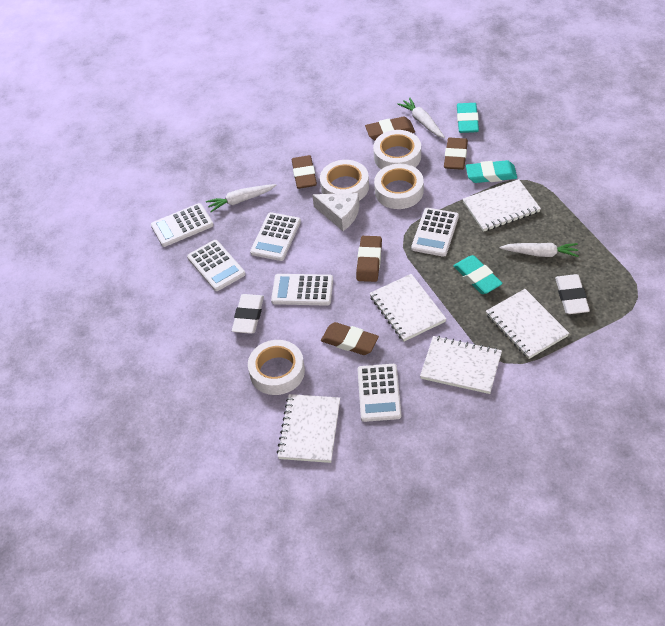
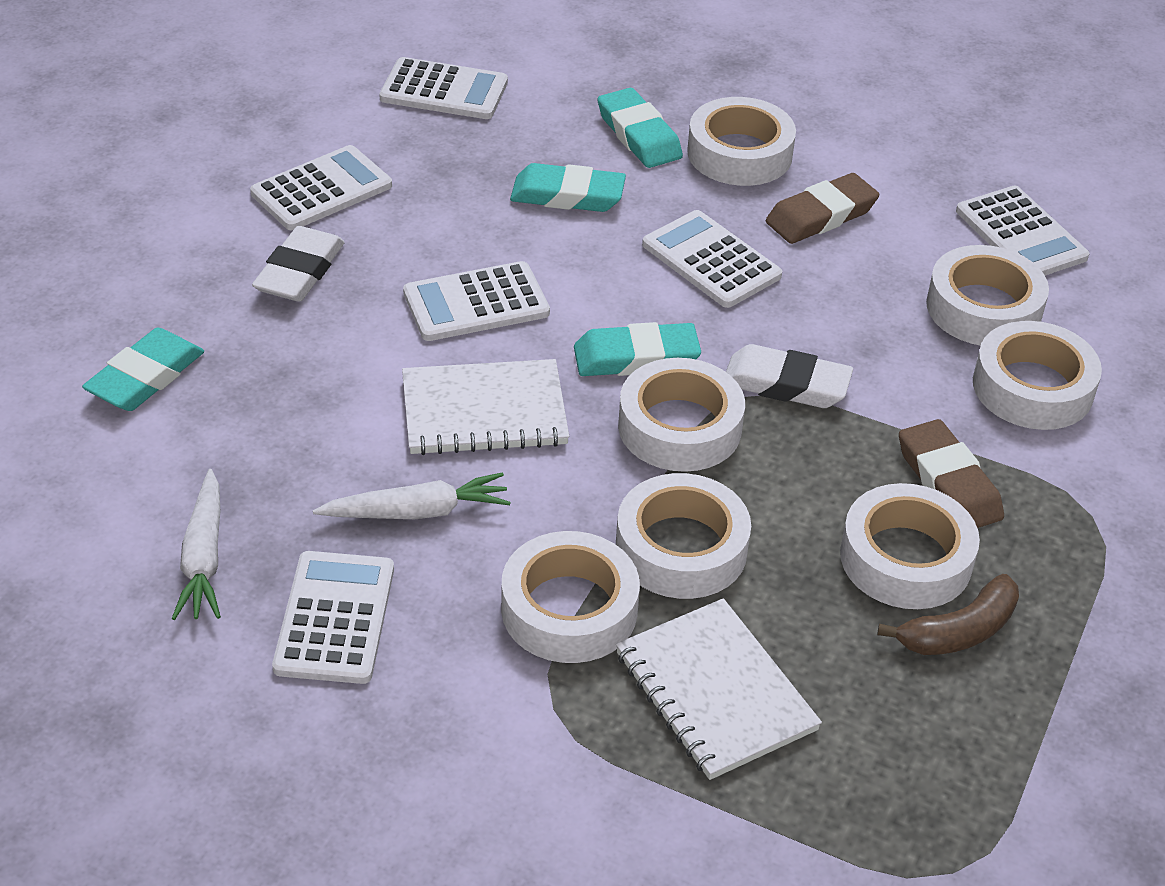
brown banana: 0 -> 1
brown eraser: 5 -> 2
turquoise eraser: 3 -> 4
white carrot: 3 -> 2
white cheese: 1 -> 0
white notebook: 5 -> 2
white tape: 4 -> 7

